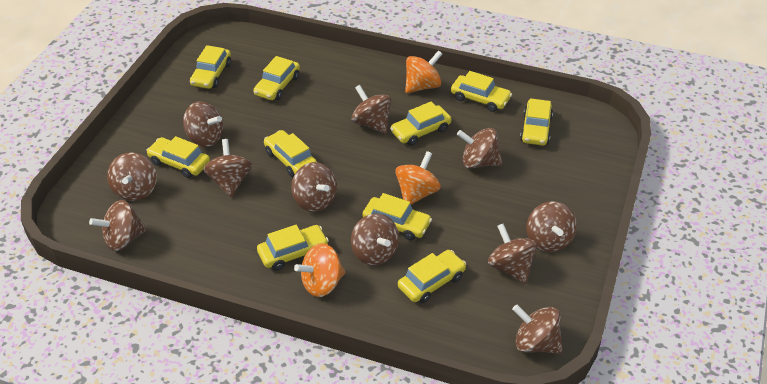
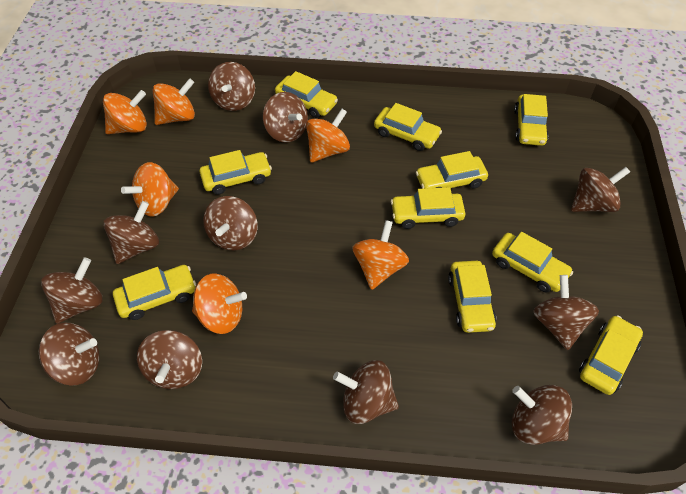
orange spinning top: 3 -> 6

